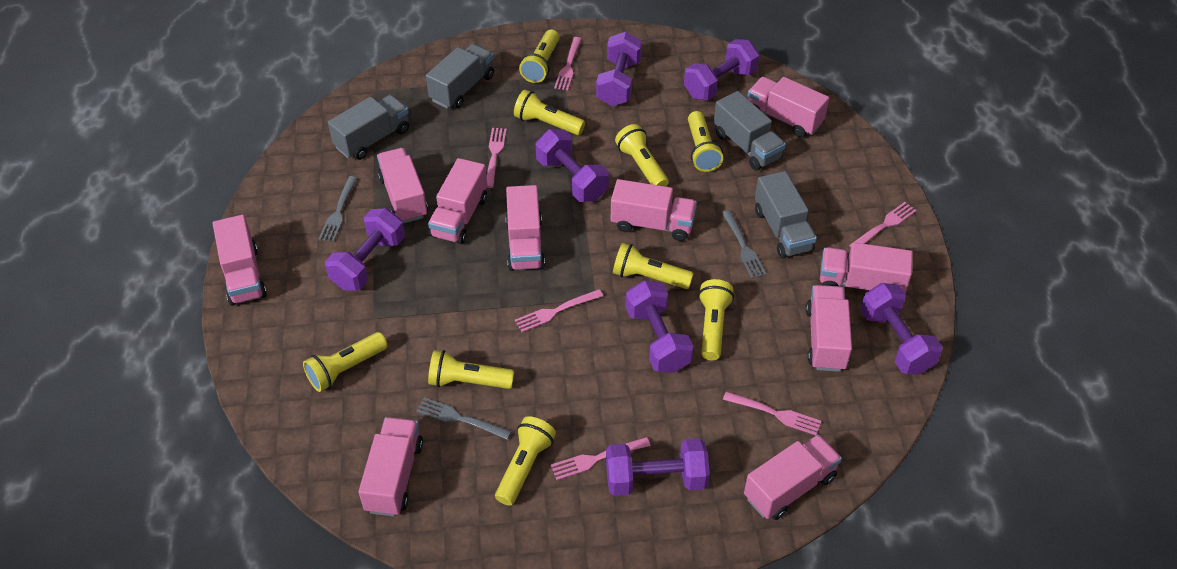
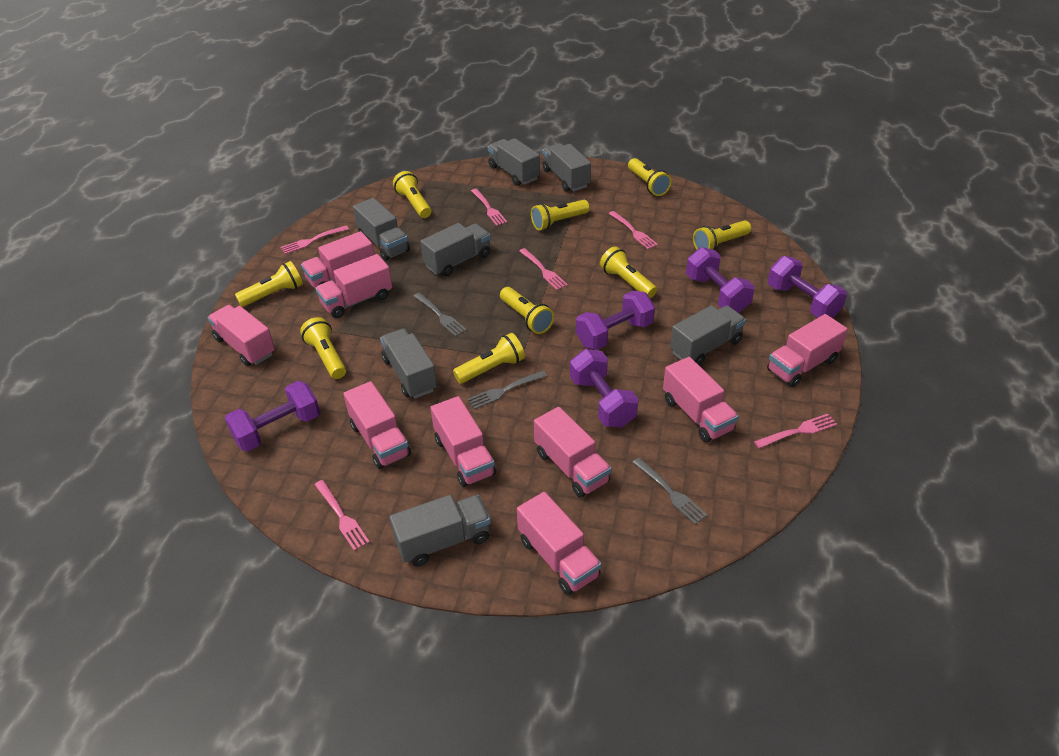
grey truck: 4 -> 7
pink truck: 10 -> 9
purple dumbbell: 7 -> 5

